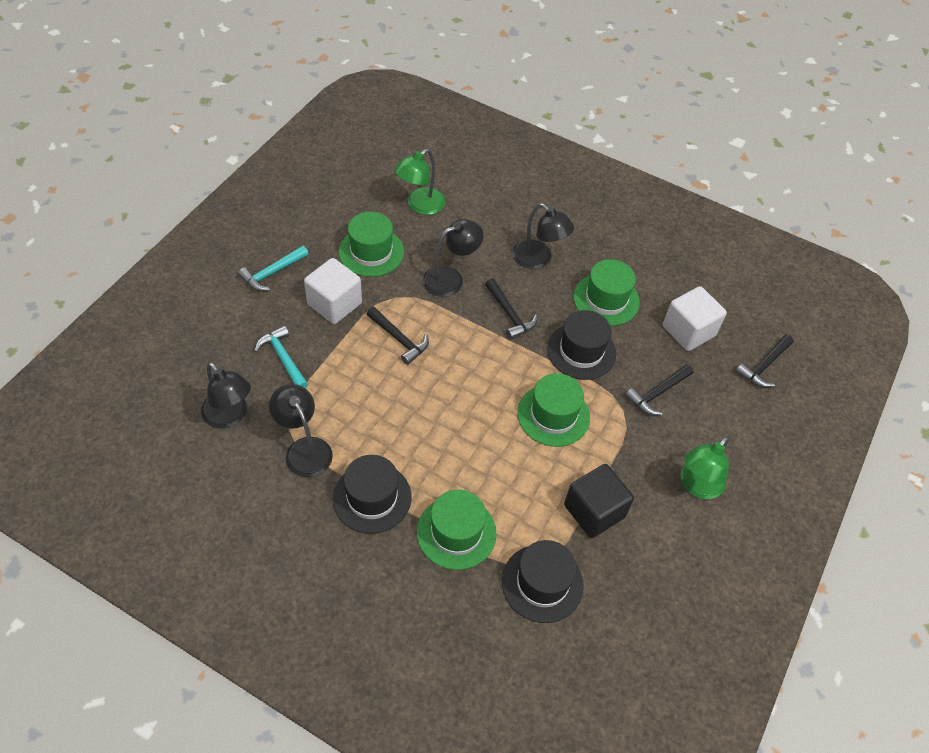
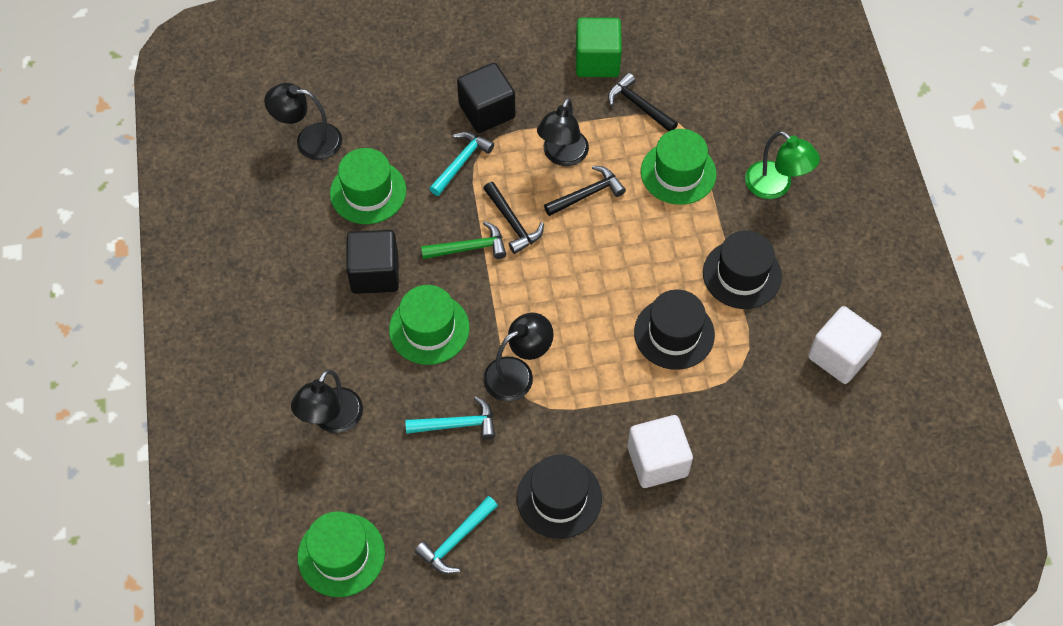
black cube: 1 -> 2
black hammer: 4 -> 3
green cube: 0 -> 1
green hammer: 0 -> 1
green lamp: 2 -> 1
turquoise hammer: 2 -> 3

